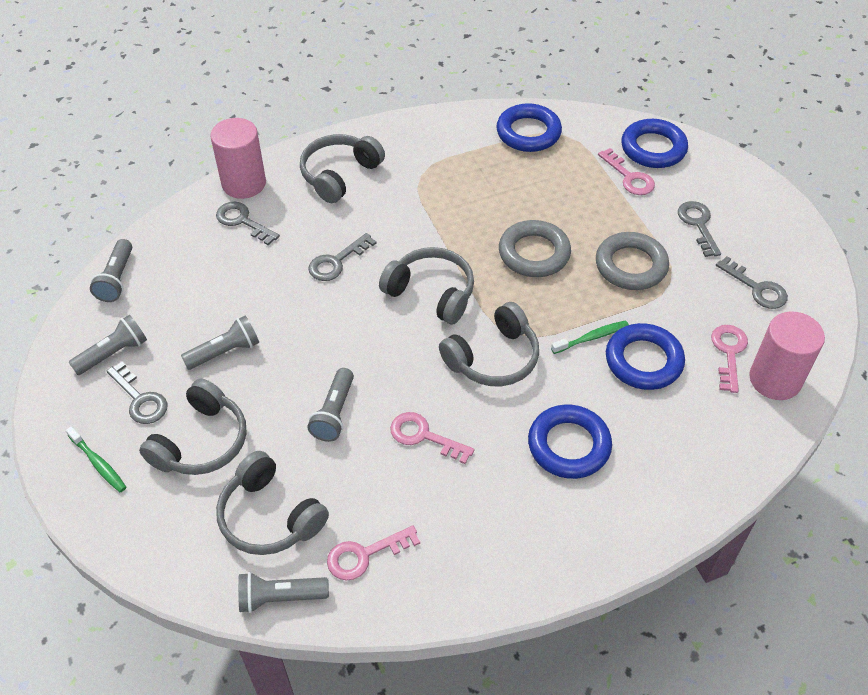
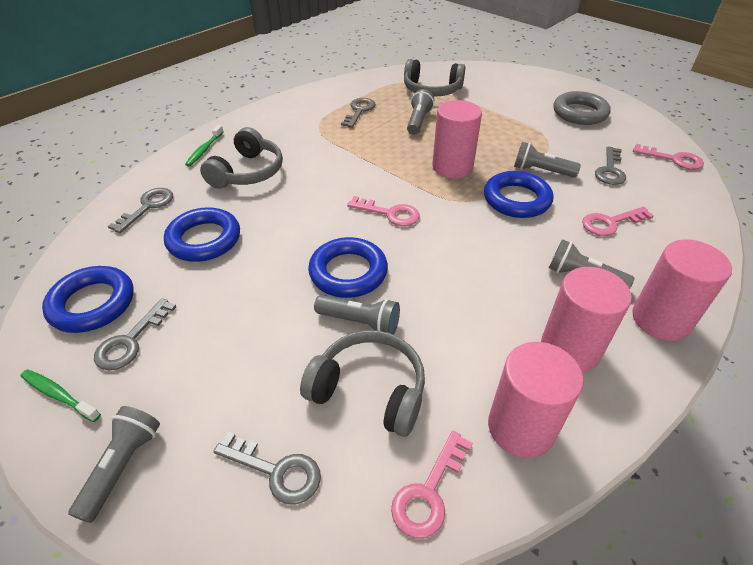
grey headphones: 5 -> 3
grey ring: 2 -> 1
pink cylinder: 2 -> 4

